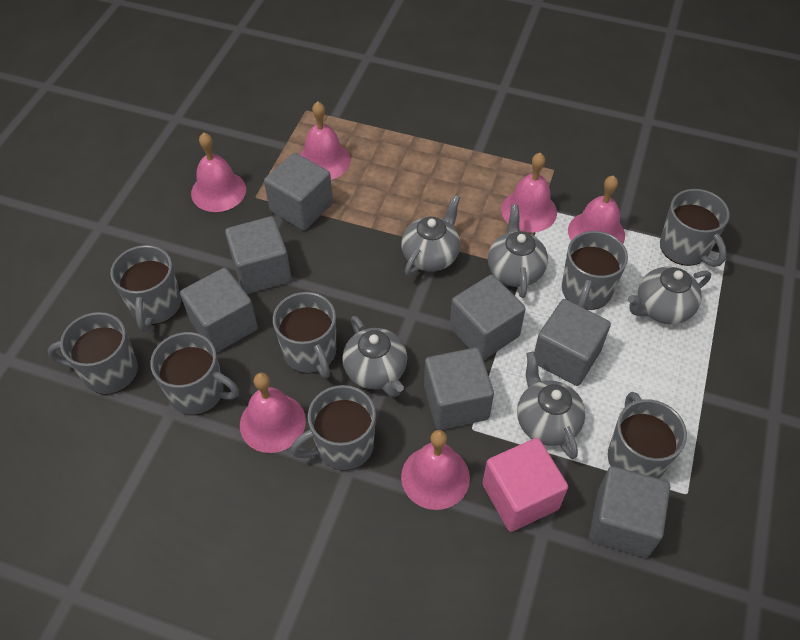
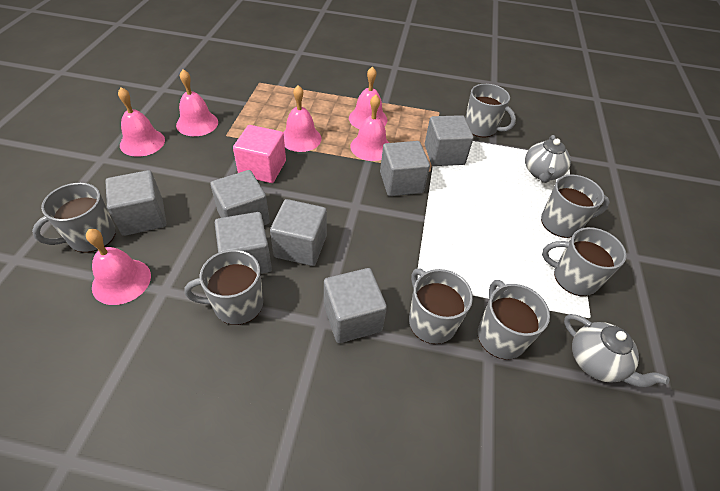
grey mug: 8 -> 7
grey teapot: 5 -> 2

